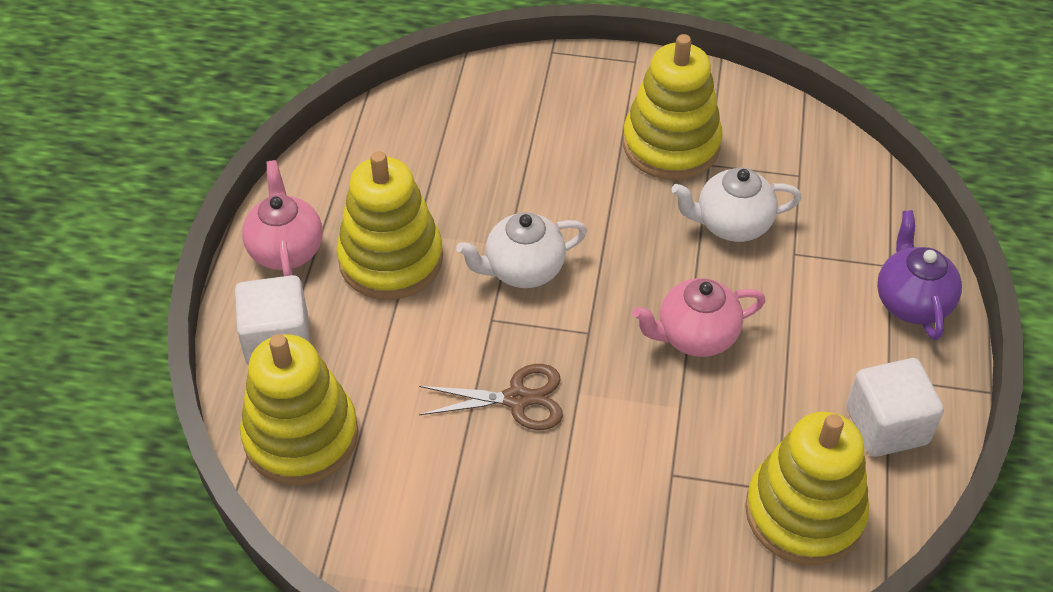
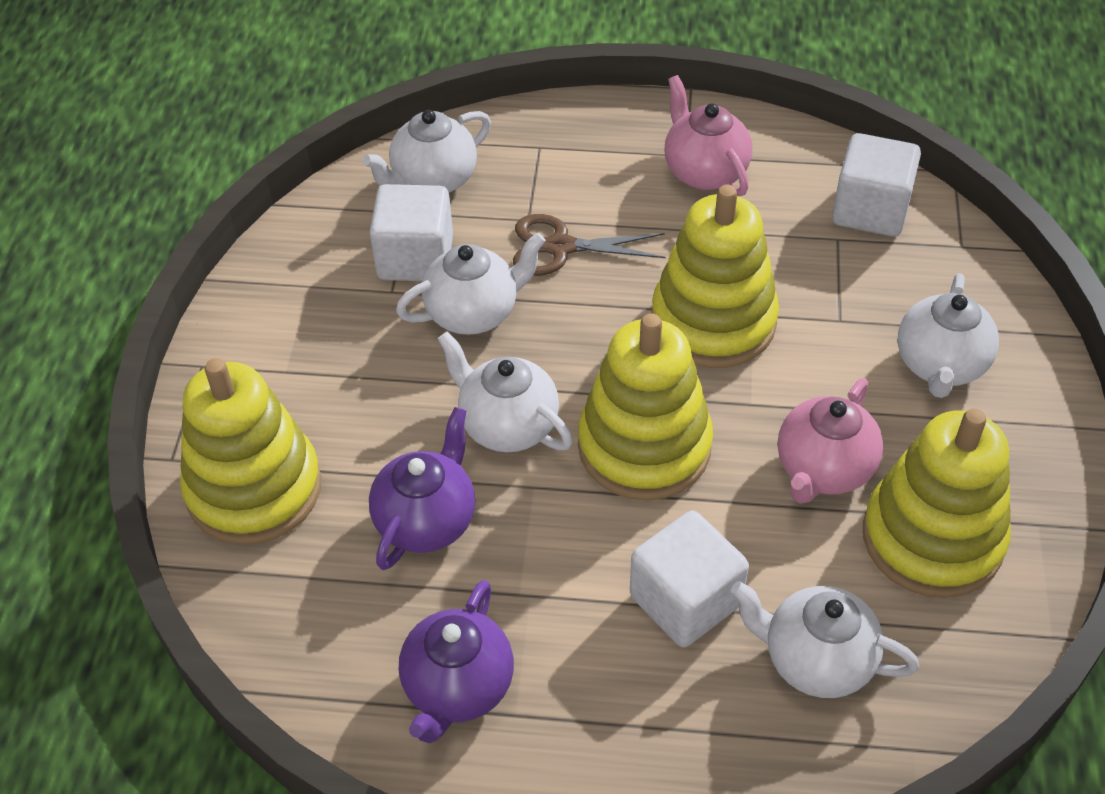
purple teapot: 1 -> 2
white cube: 2 -> 3
white teapot: 2 -> 5

